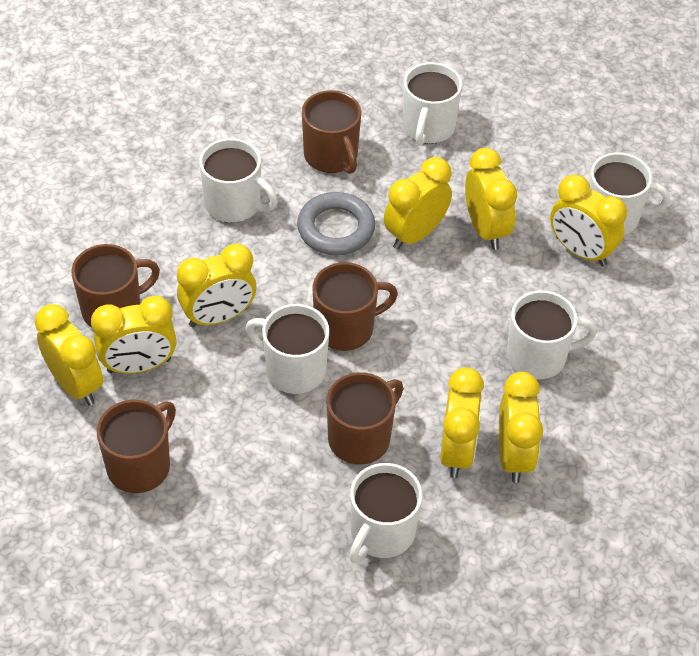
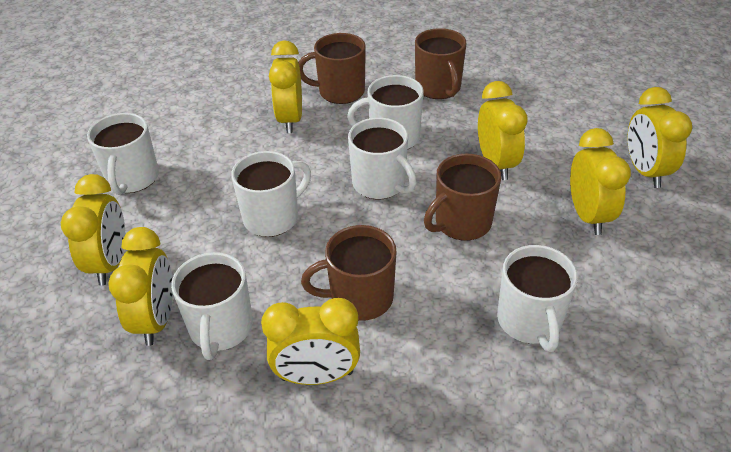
brown mug: 5 -> 4
grey ring: 1 -> 0
yellow clock: 8 -> 7

